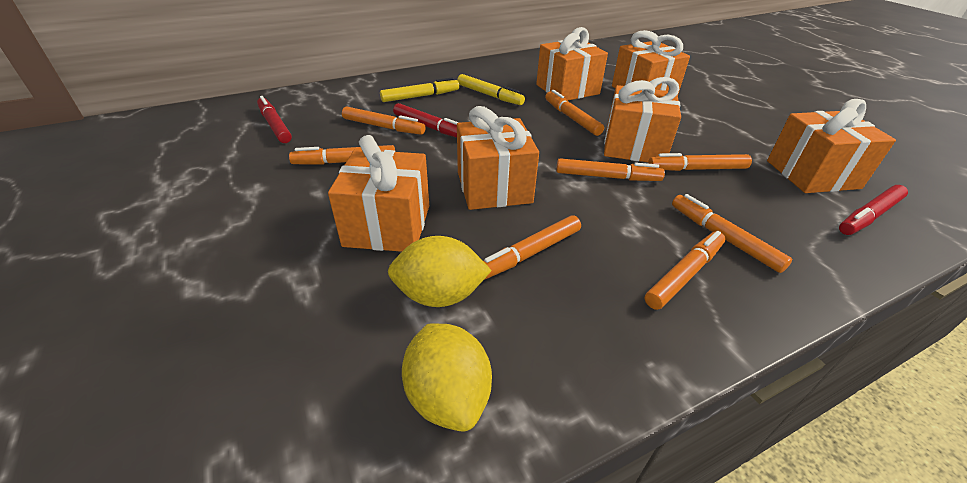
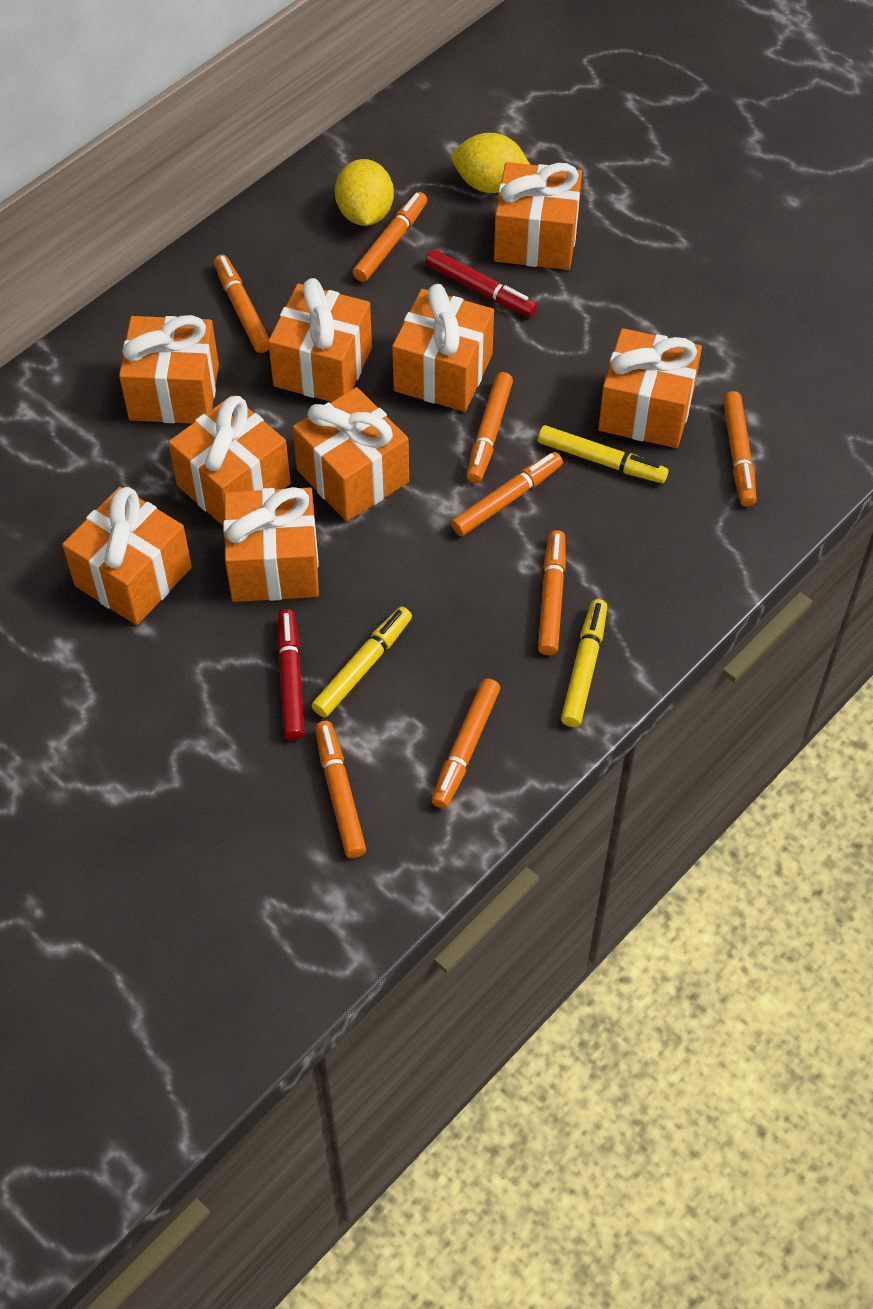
orange gift: 6 -> 9
red marker: 3 -> 2
yellow marker: 2 -> 3

